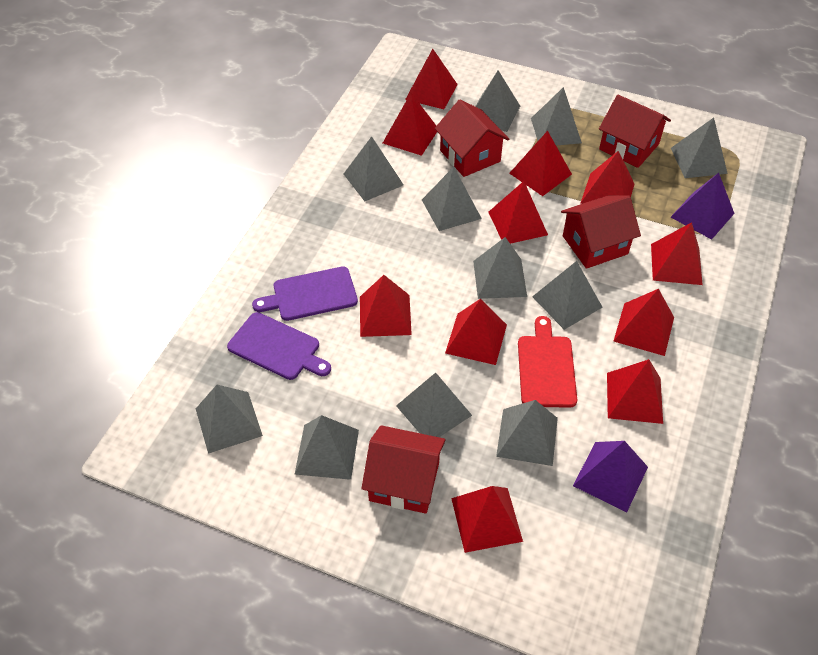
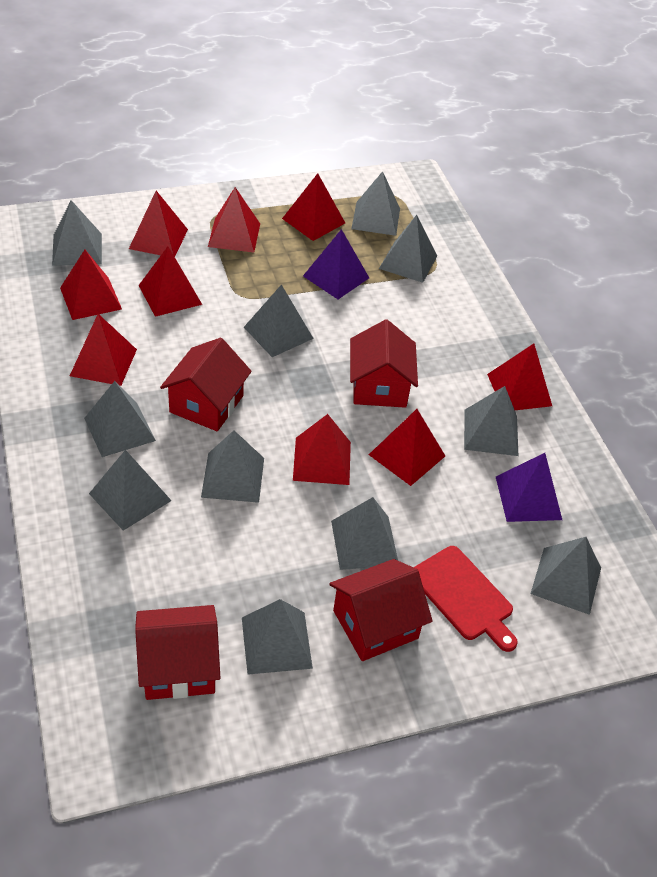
purple cutting board: 2 -> 0
red pyramid: 11 -> 9

